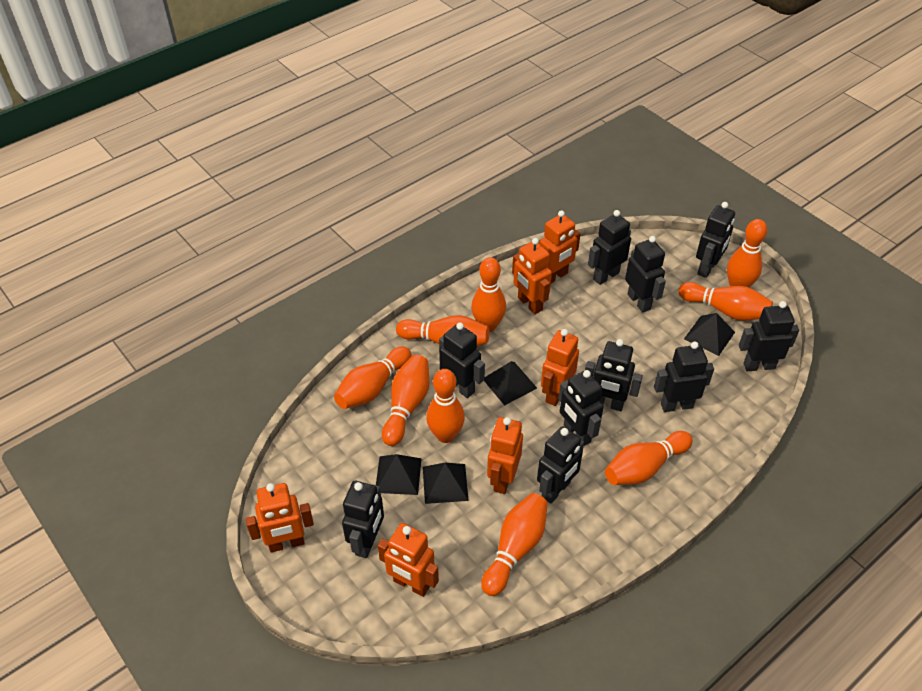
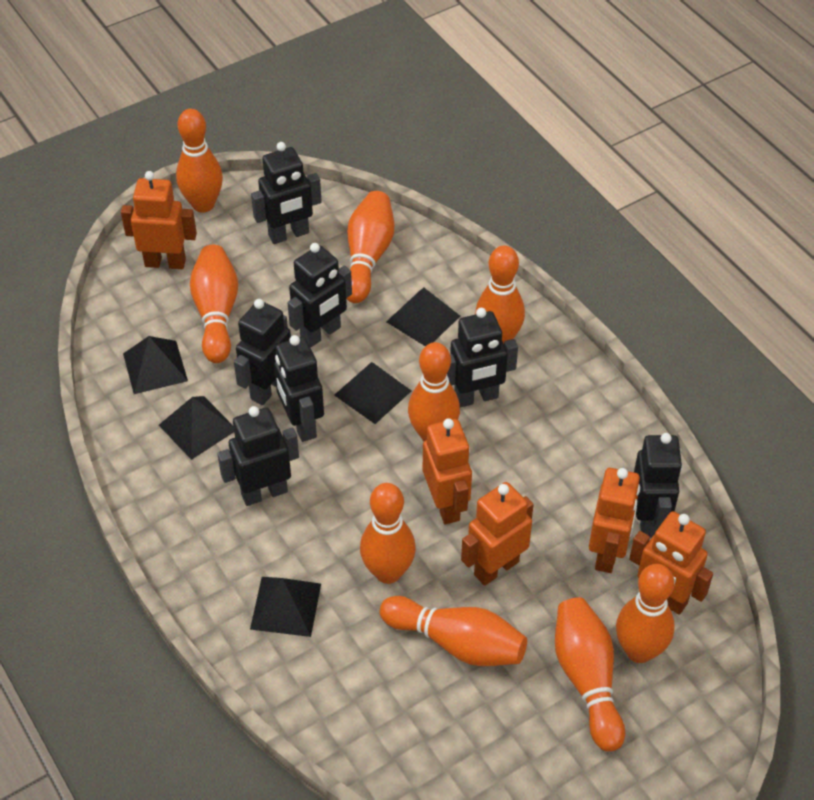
black pyramid: 4 -> 5
black robot: 10 -> 7
orange robot: 6 -> 5

